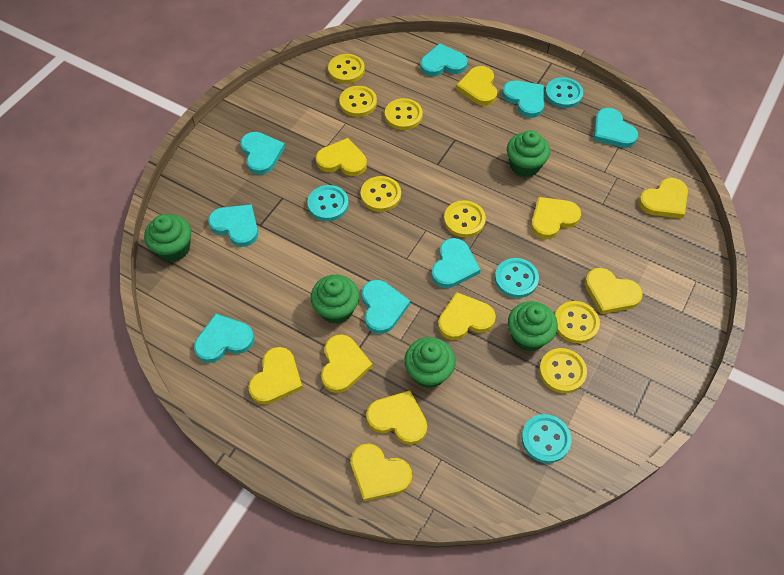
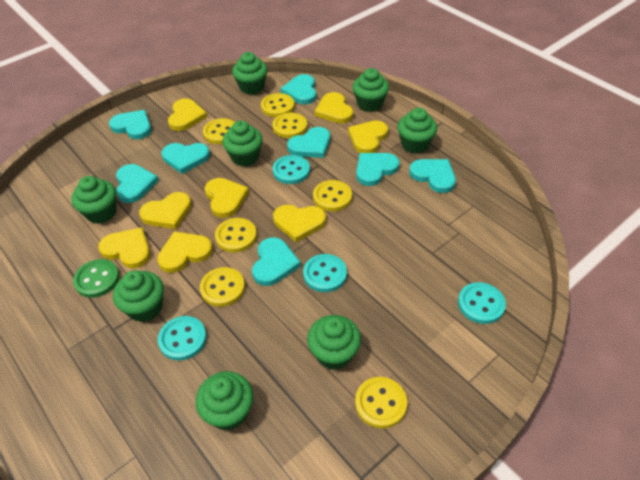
green button: 0 -> 1
green cupcake: 5 -> 8
yellow heart: 10 -> 8

